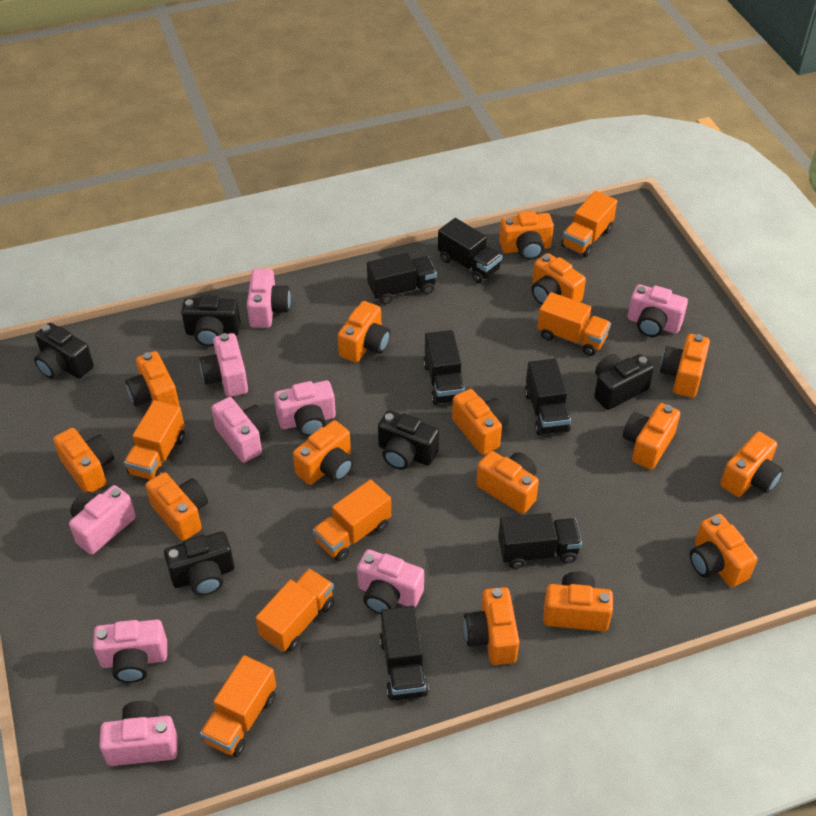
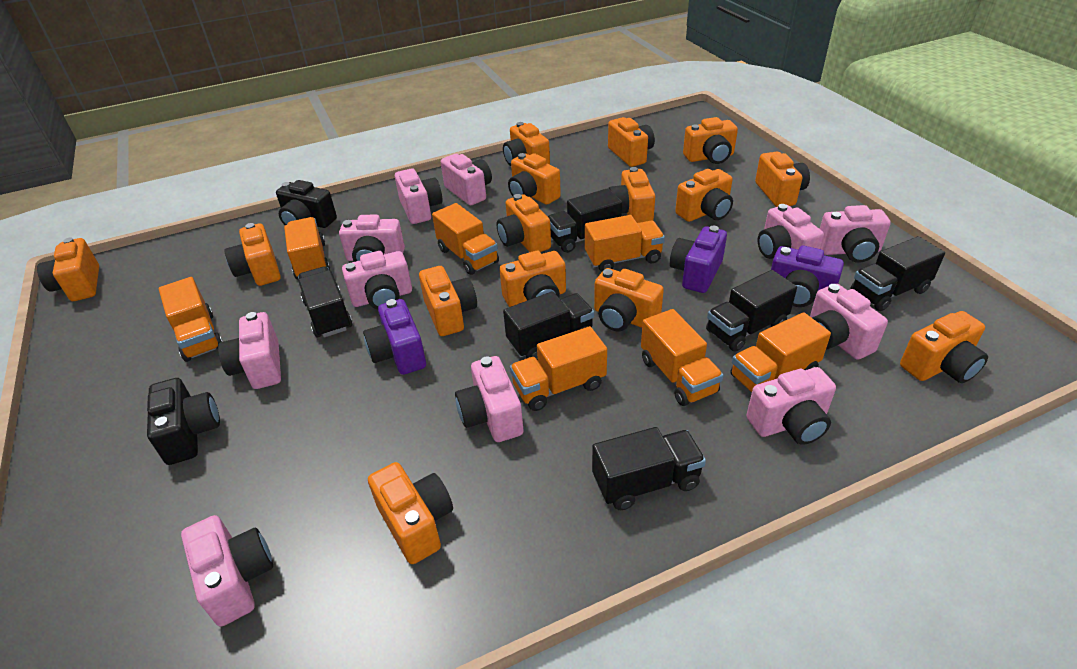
black camera: 5 -> 2
orange truck: 6 -> 7
pink camera: 9 -> 11
purple camera: 0 -> 3

